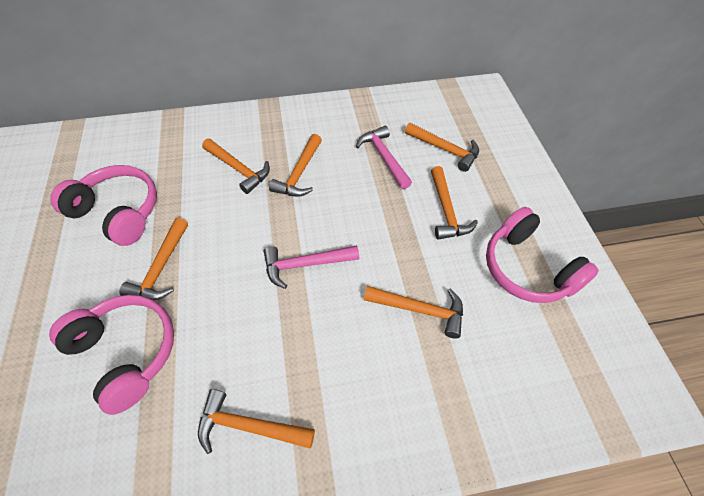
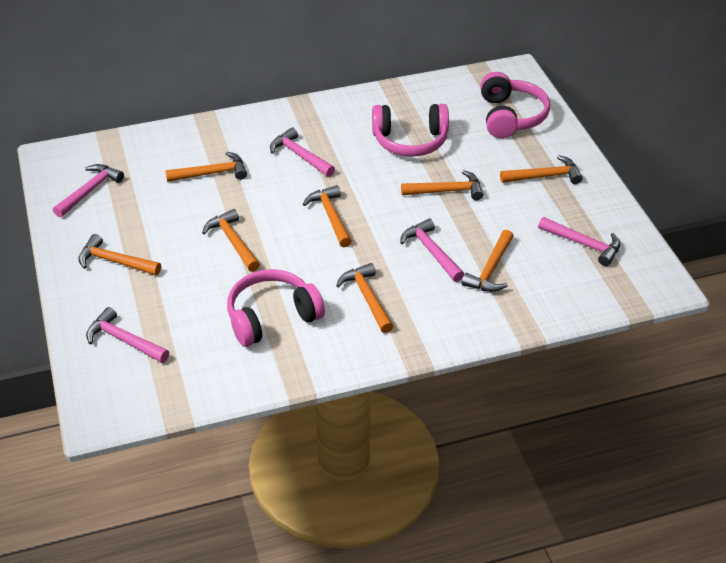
orange hammer: 7 -> 8
pink hammer: 2 -> 5

